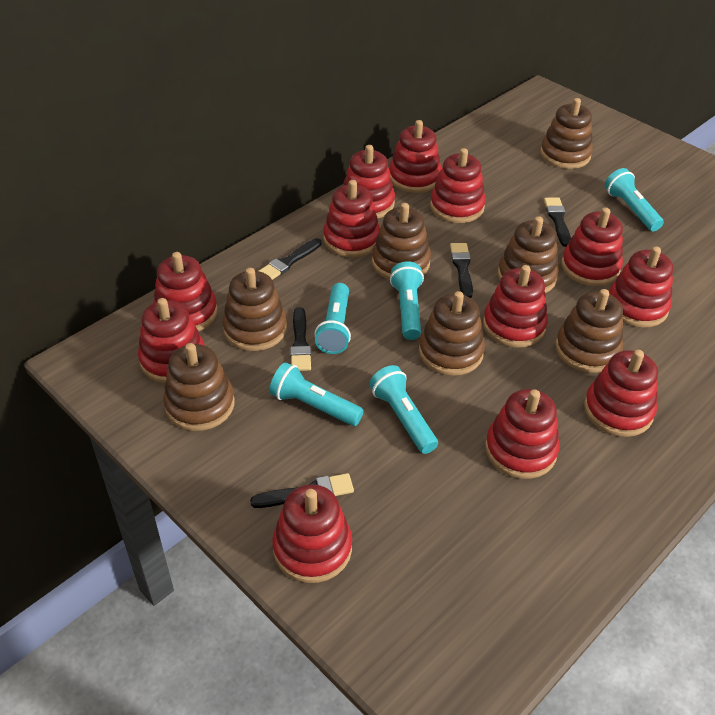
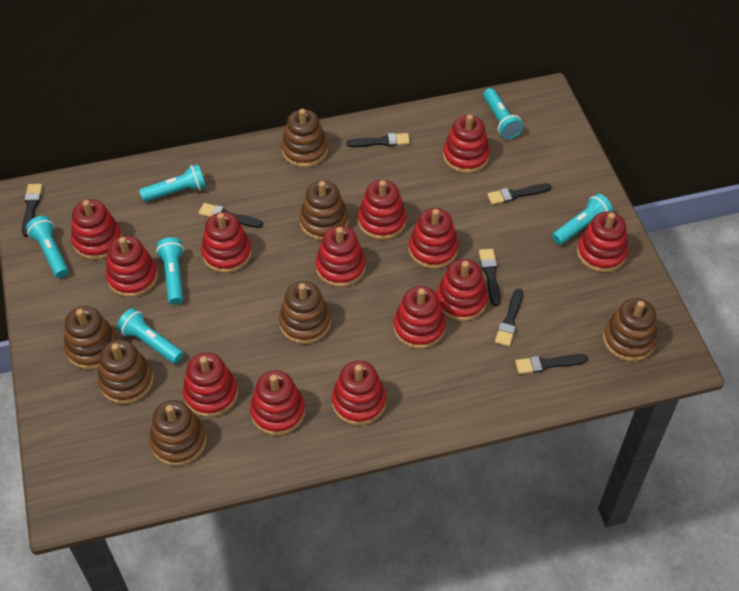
black brush: 5 -> 7
red stacking toy: 12 -> 13
turquoise flashlight: 5 -> 6

